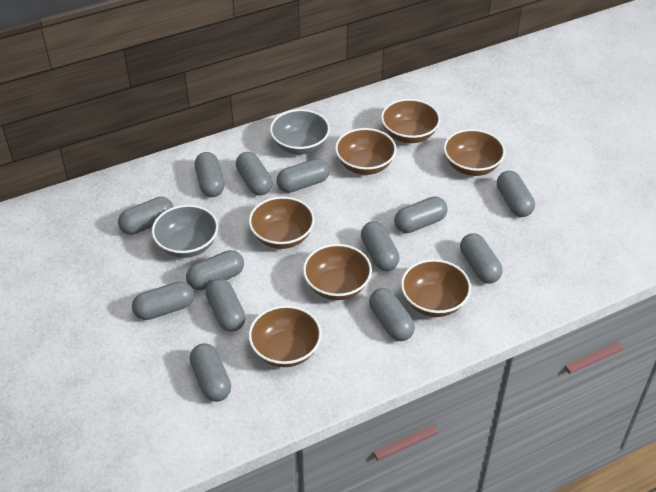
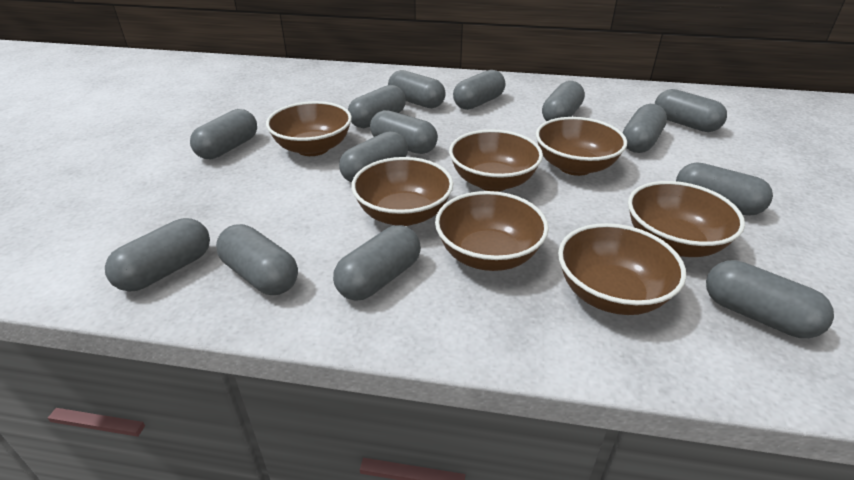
grey bowl: 2 -> 0
grey capsule: 13 -> 14

